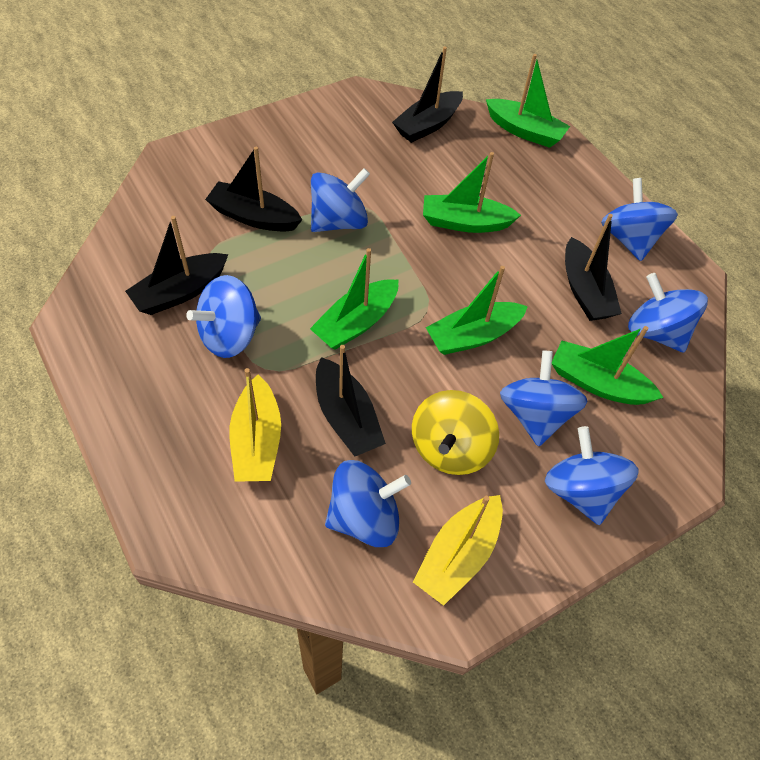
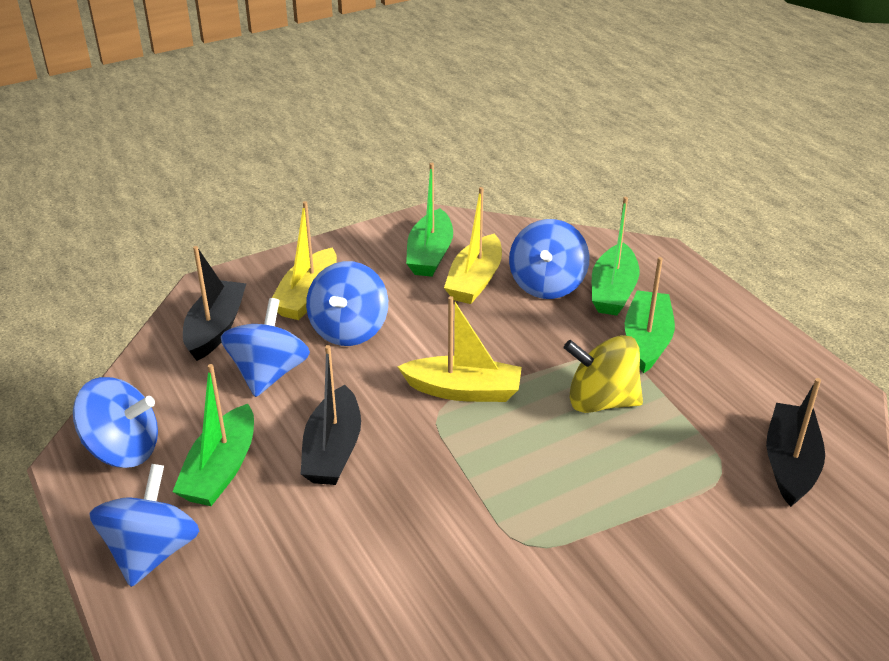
black boat: 5 -> 3
blue spinning top: 7 -> 5
green boat: 5 -> 4
yellow boat: 2 -> 3

